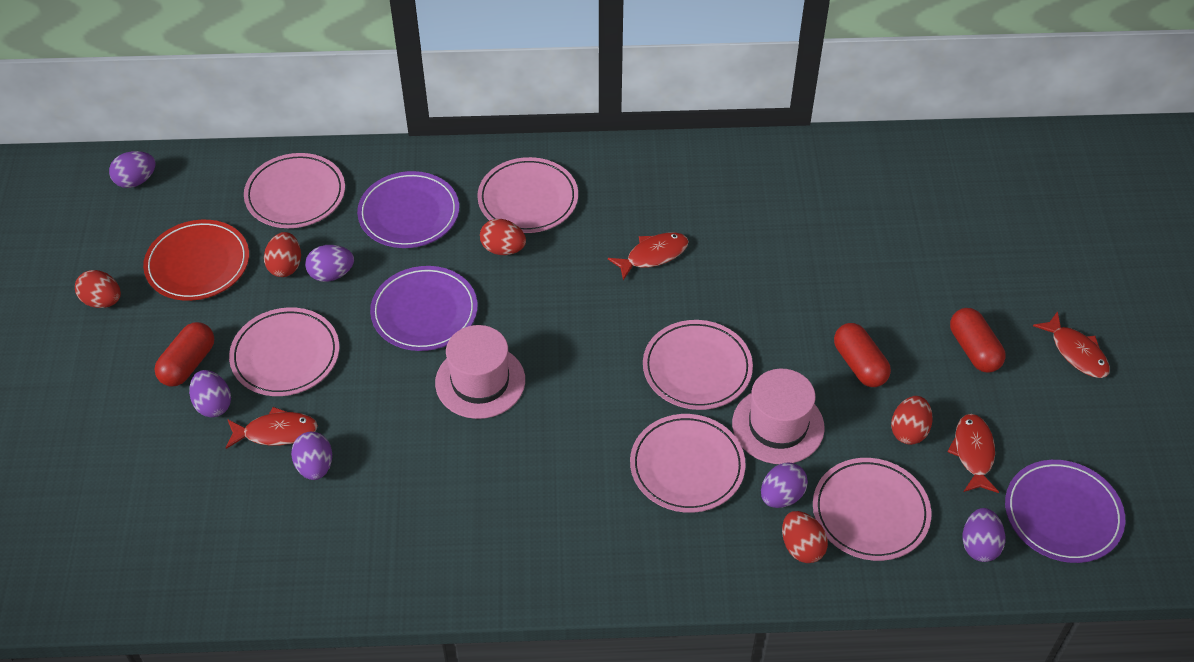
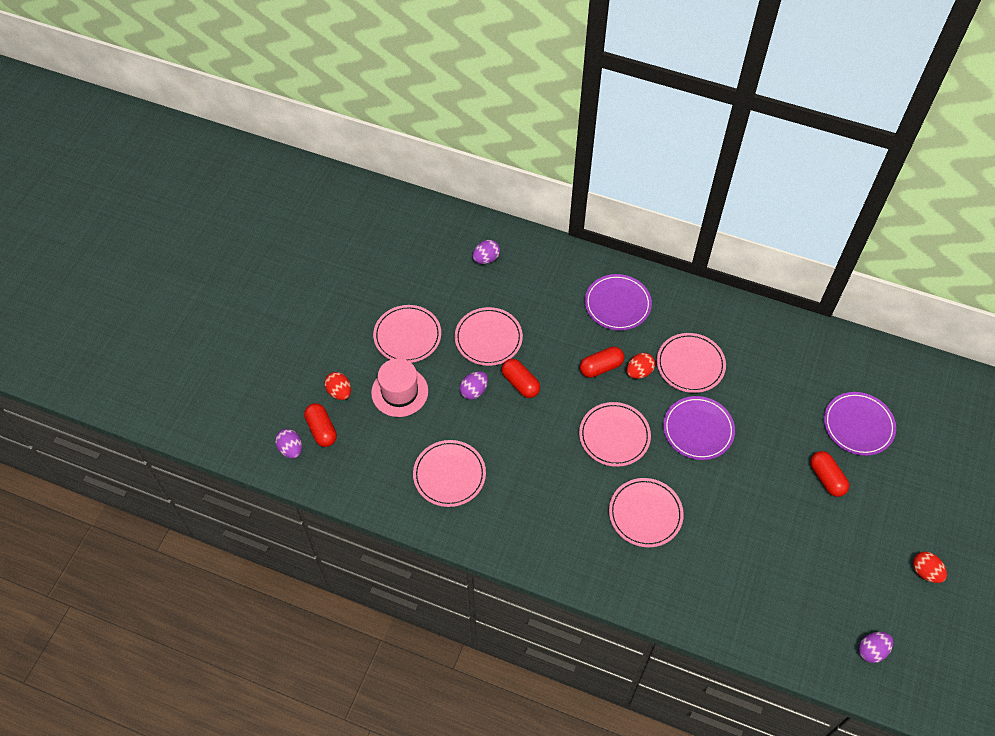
pink hat: 2 -> 1
purple egg: 6 -> 4
red capsule: 3 -> 4
red egg: 5 -> 3
red fish: 4 -> 0
red plate: 1 -> 0

